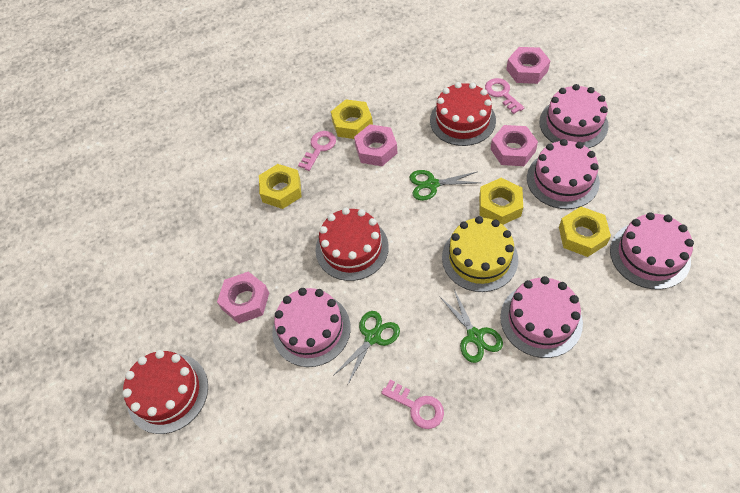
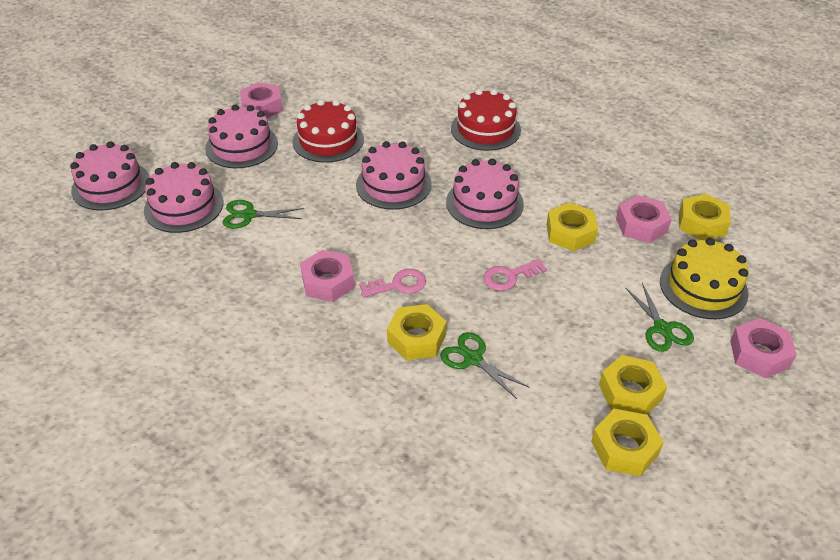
pink key: 3 -> 2
red cake: 3 -> 2
yellow nut: 4 -> 5

